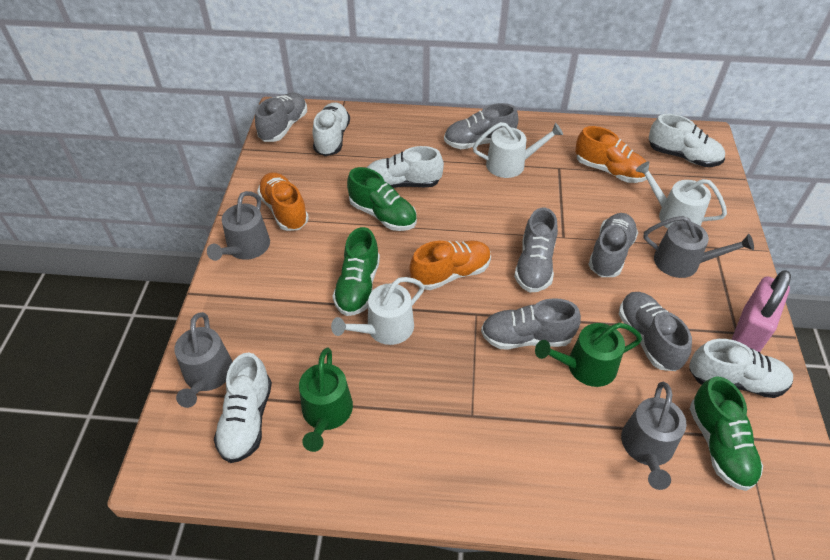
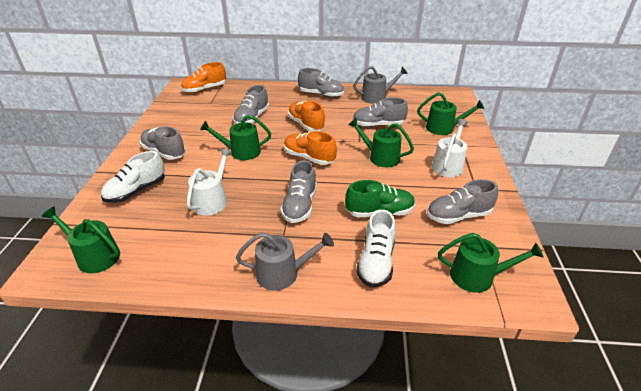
green shoe: 3 -> 1
green watering can: 2 -> 5
grey watering can: 4 -> 2
pink padlock: 1 -> 0
white shoe: 5 -> 2
white watering can: 3 -> 2

